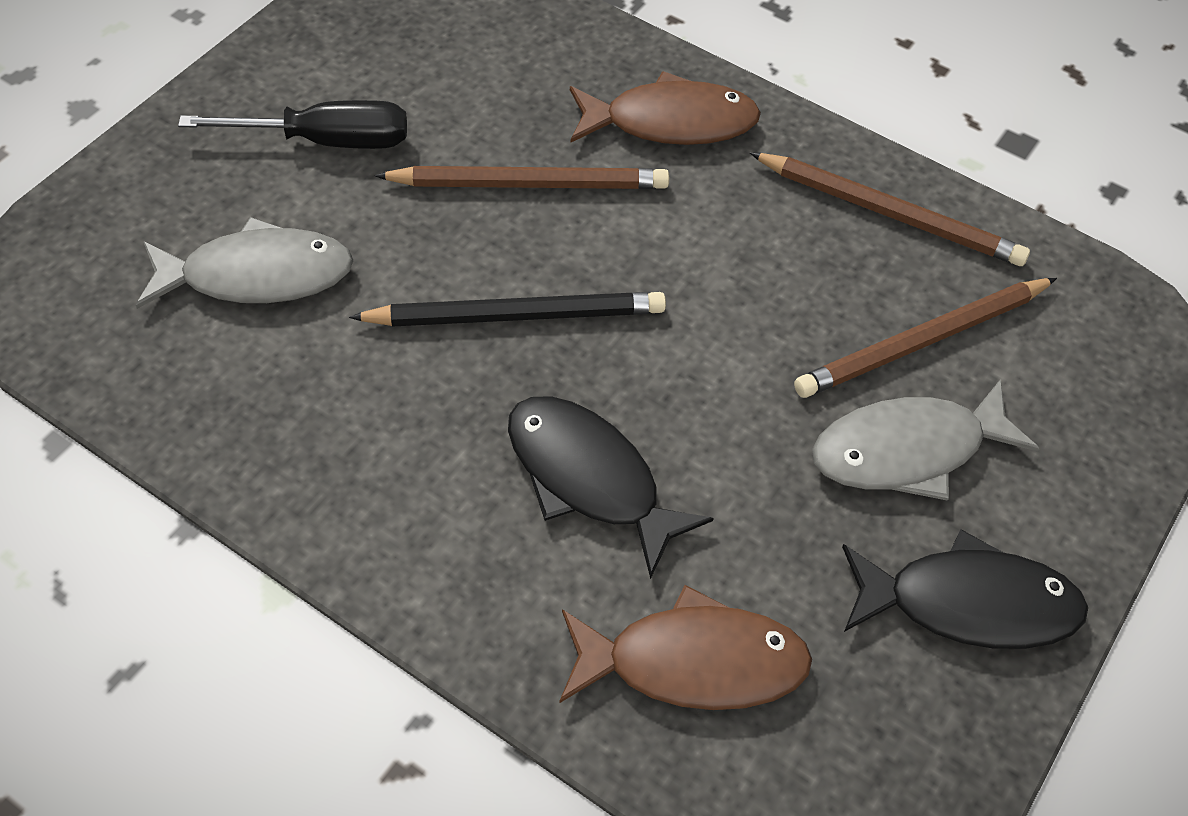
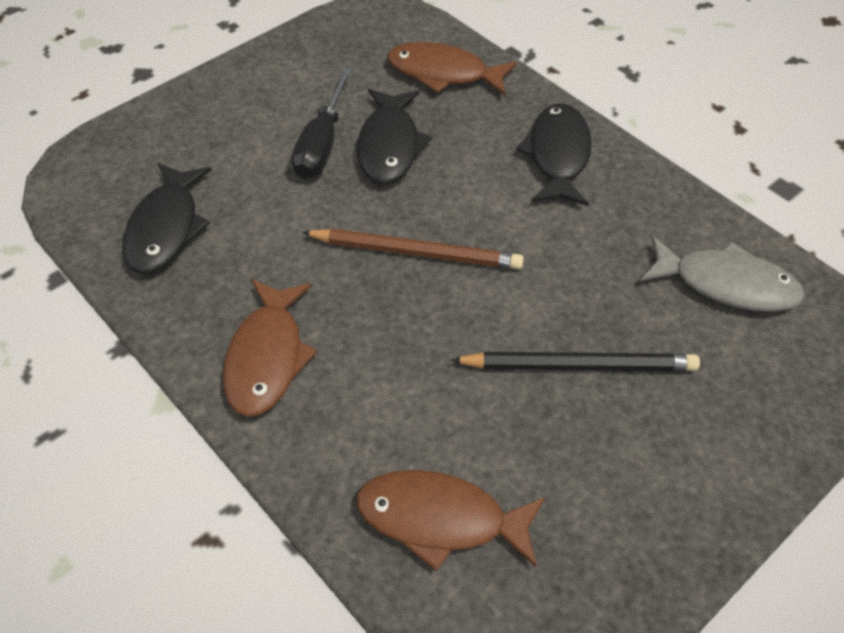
black fish: 2 -> 3
brown fish: 2 -> 3
brown pencil: 3 -> 1
grey fish: 2 -> 1

